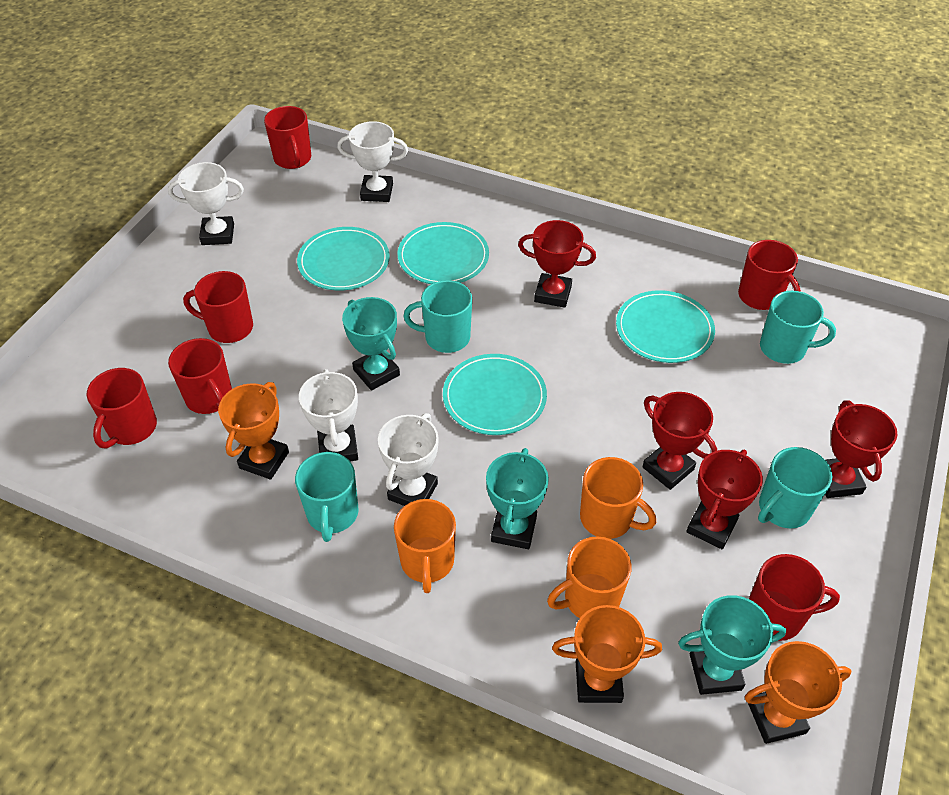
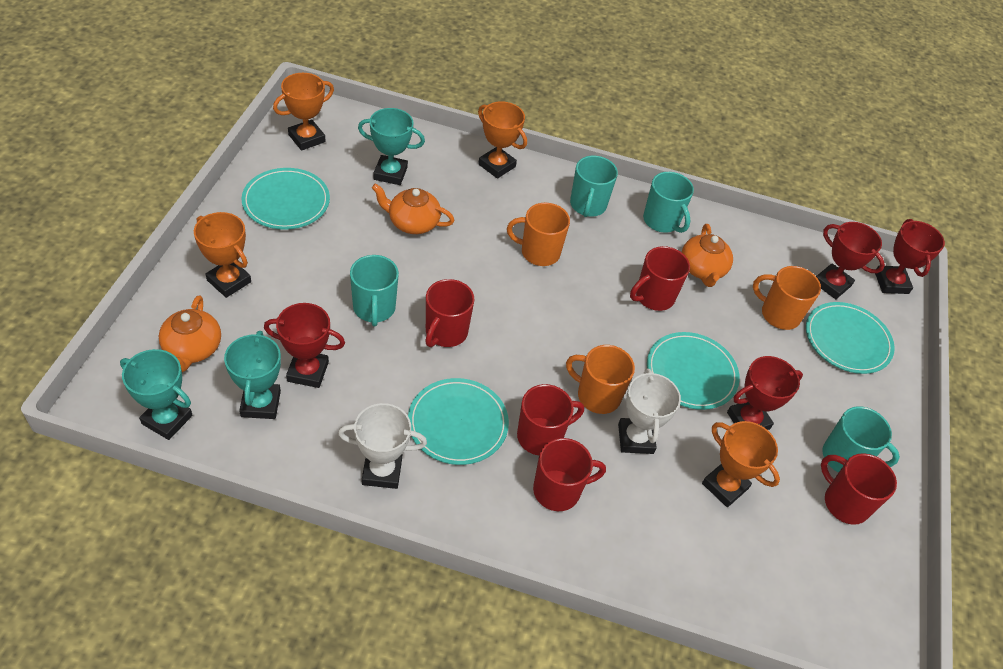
orange teapot: 0 -> 3
orange trophy: 3 -> 4
red mug: 6 -> 5
white trophy: 4 -> 2

